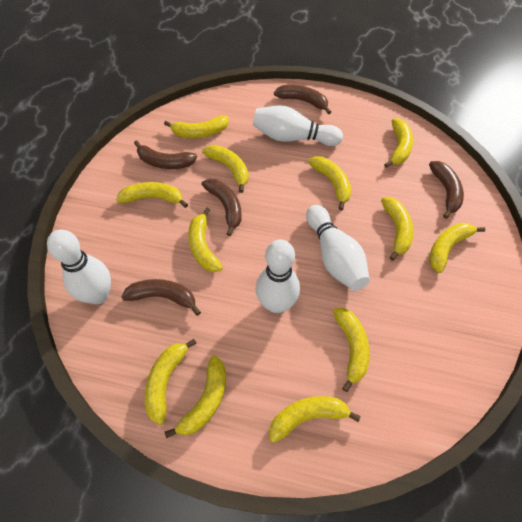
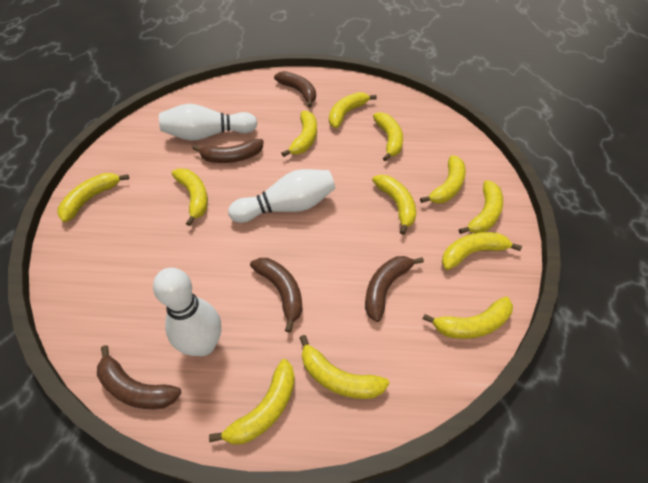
white bowling pin: 4 -> 3

